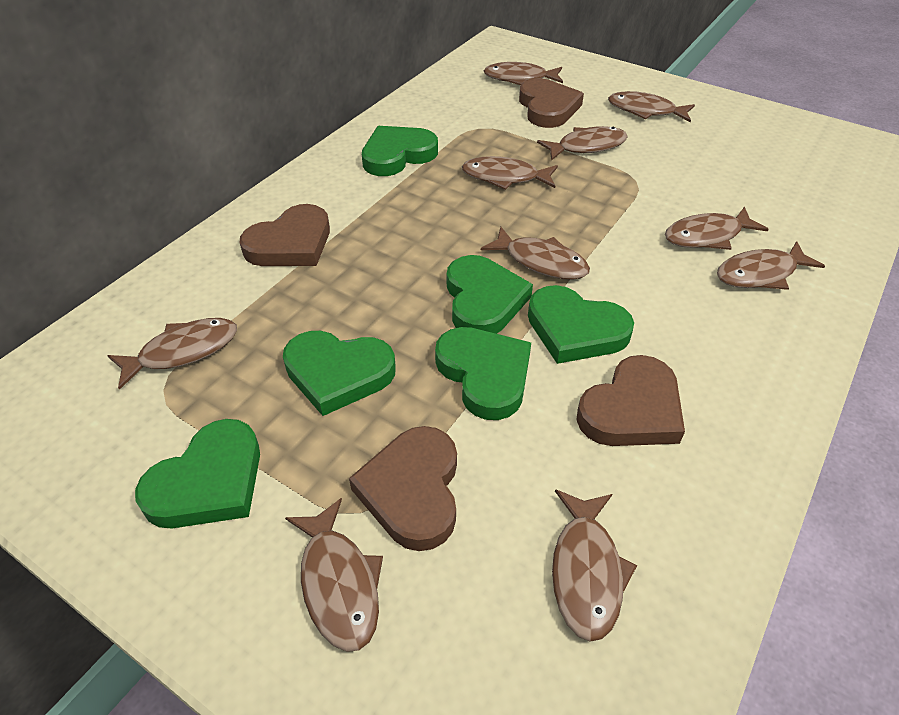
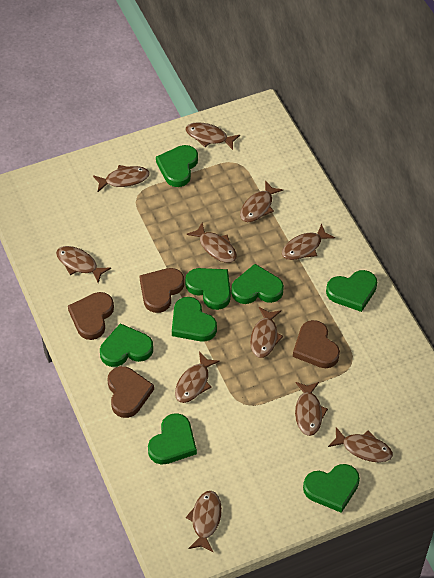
brown fish: 10 -> 11
green heart: 6 -> 8

